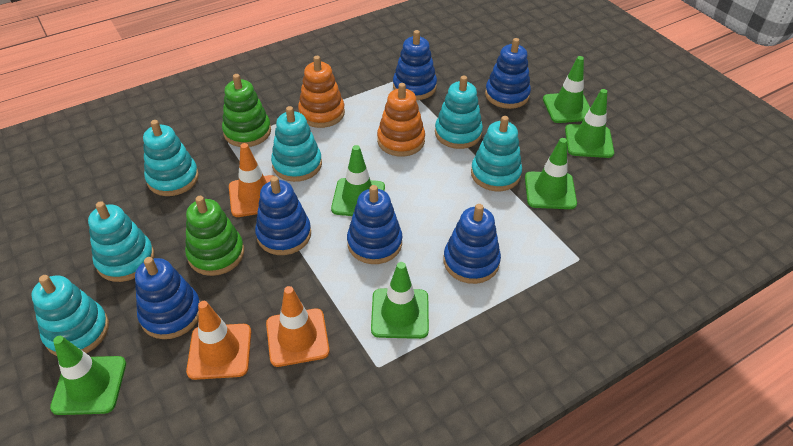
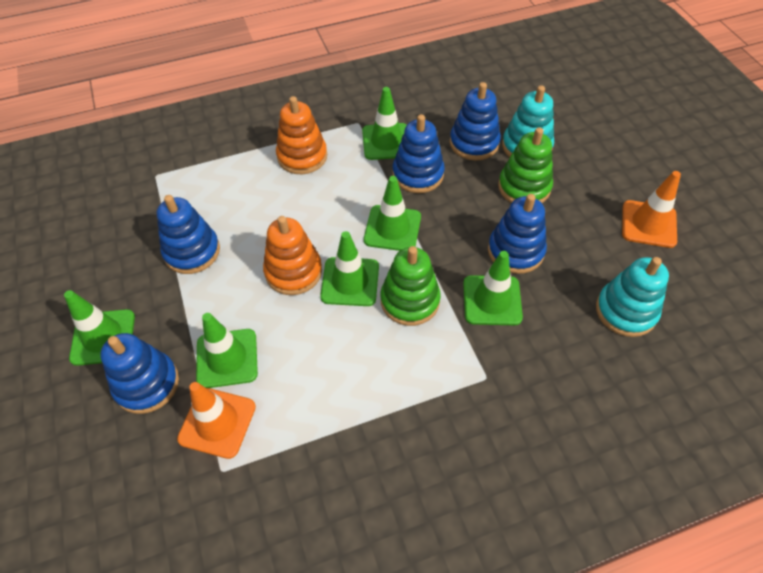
blue stacking toy: 6 -> 5
orange traffic cone: 3 -> 2
turquoise stacking toy: 6 -> 2

